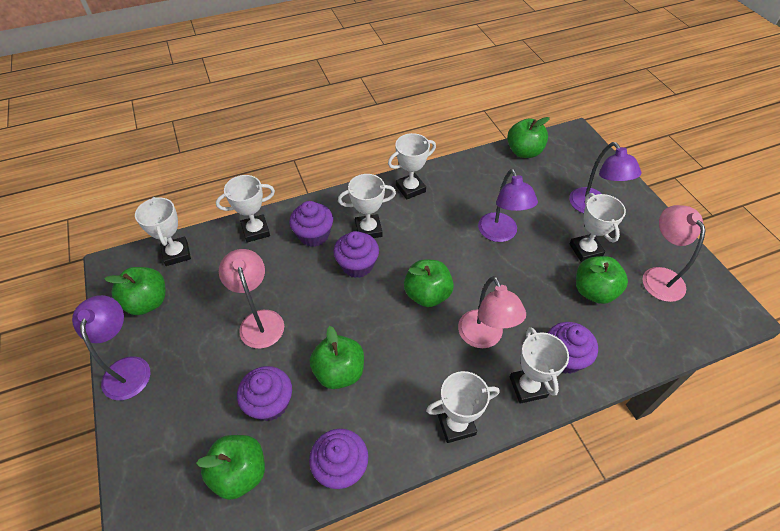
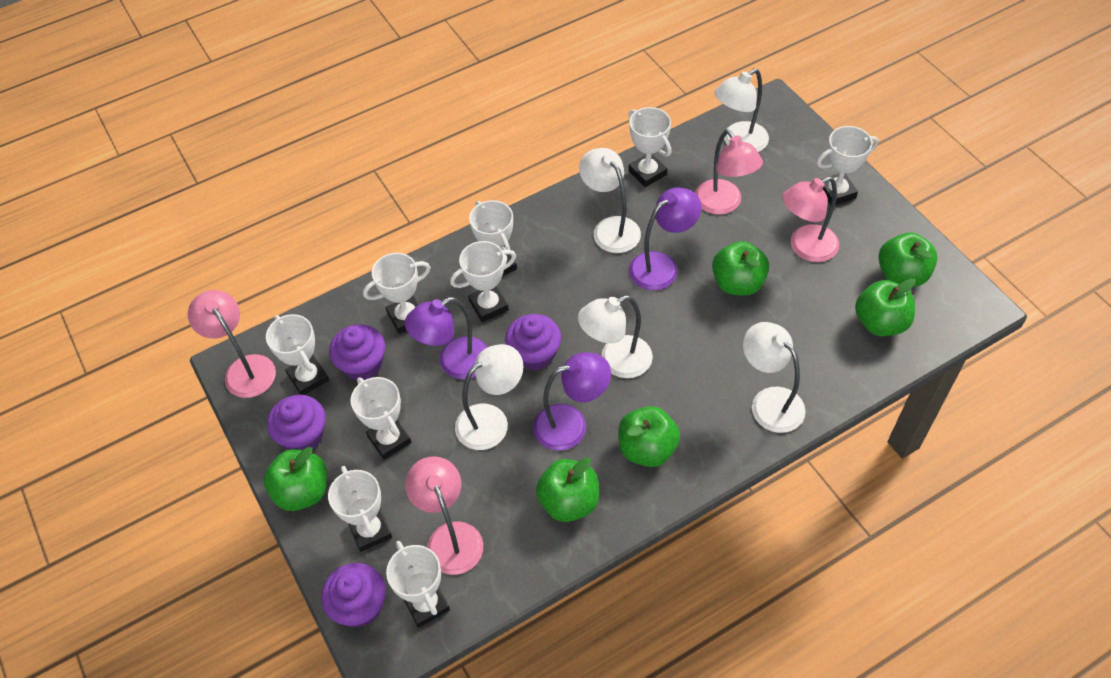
pink lamp: 3 -> 4
purple cupcake: 5 -> 4
white lamp: 0 -> 5
white trophy: 7 -> 9

